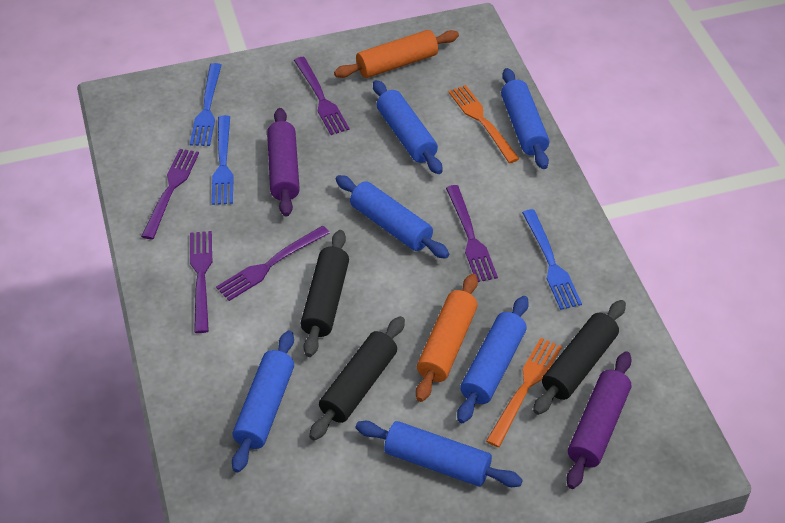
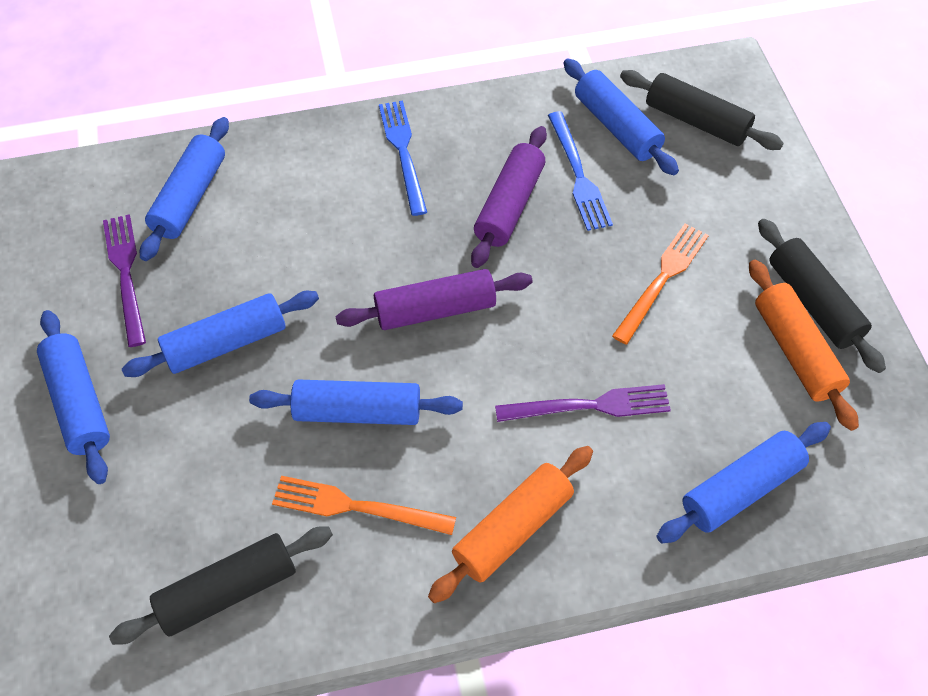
blue fork: 3 -> 2
purple fork: 5 -> 2

